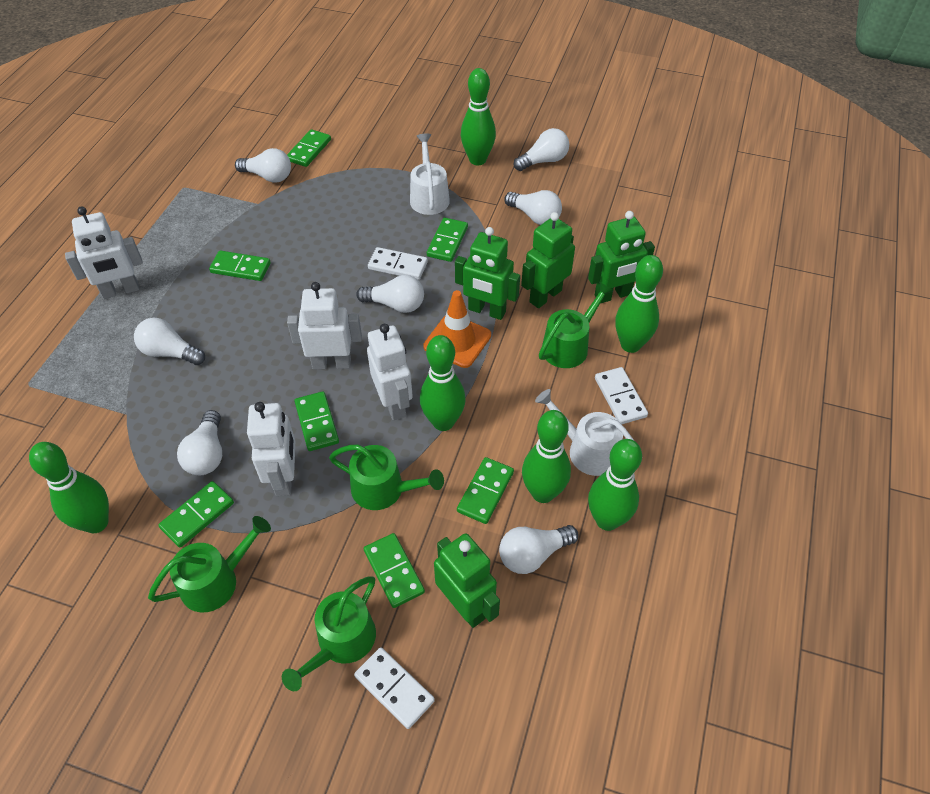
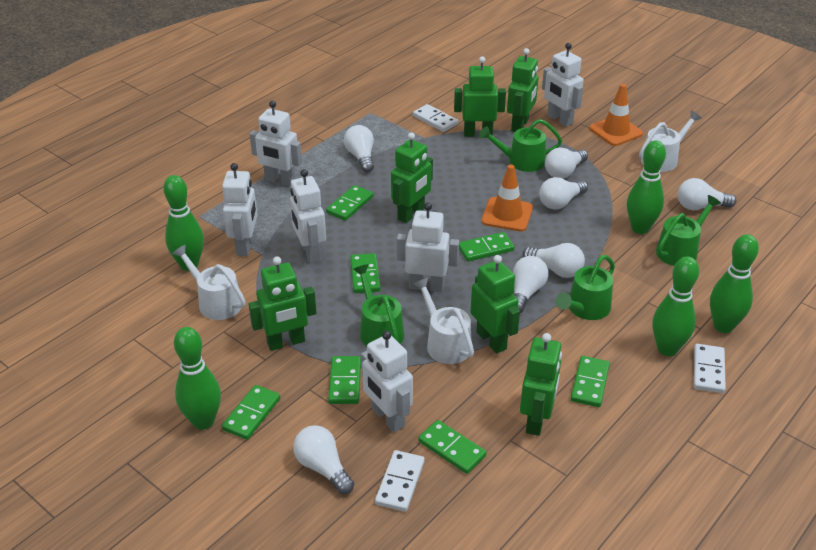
green bowling pin: 6 -> 5
green robot: 4 -> 6
orange traffic cone: 1 -> 2
white robot: 4 -> 6
white watering can: 2 -> 3

